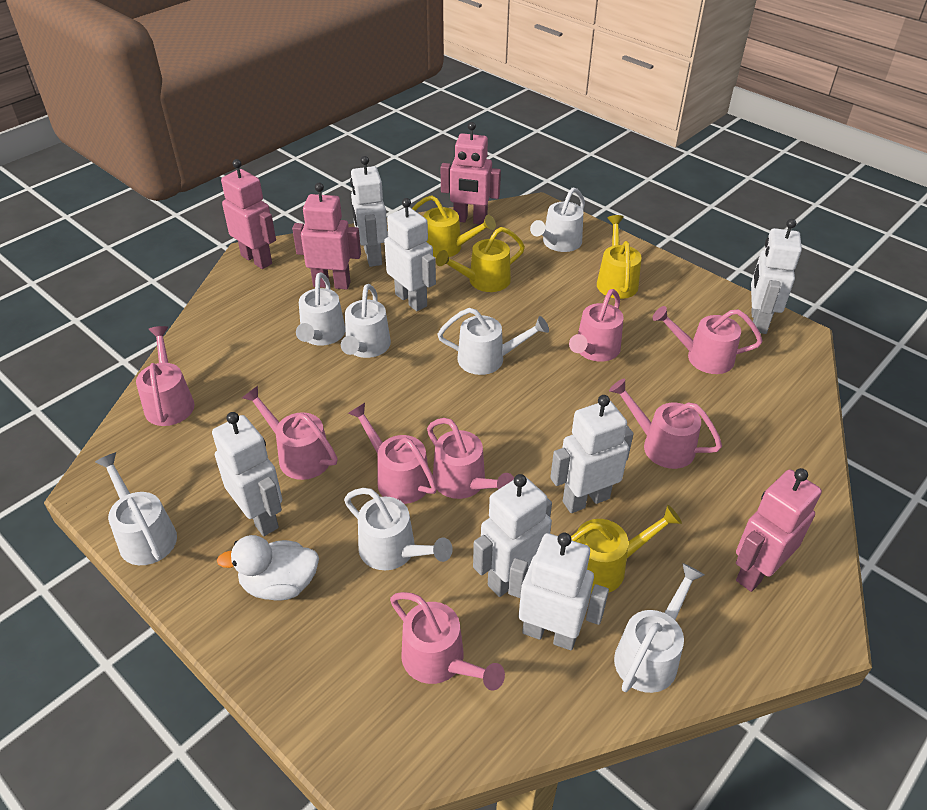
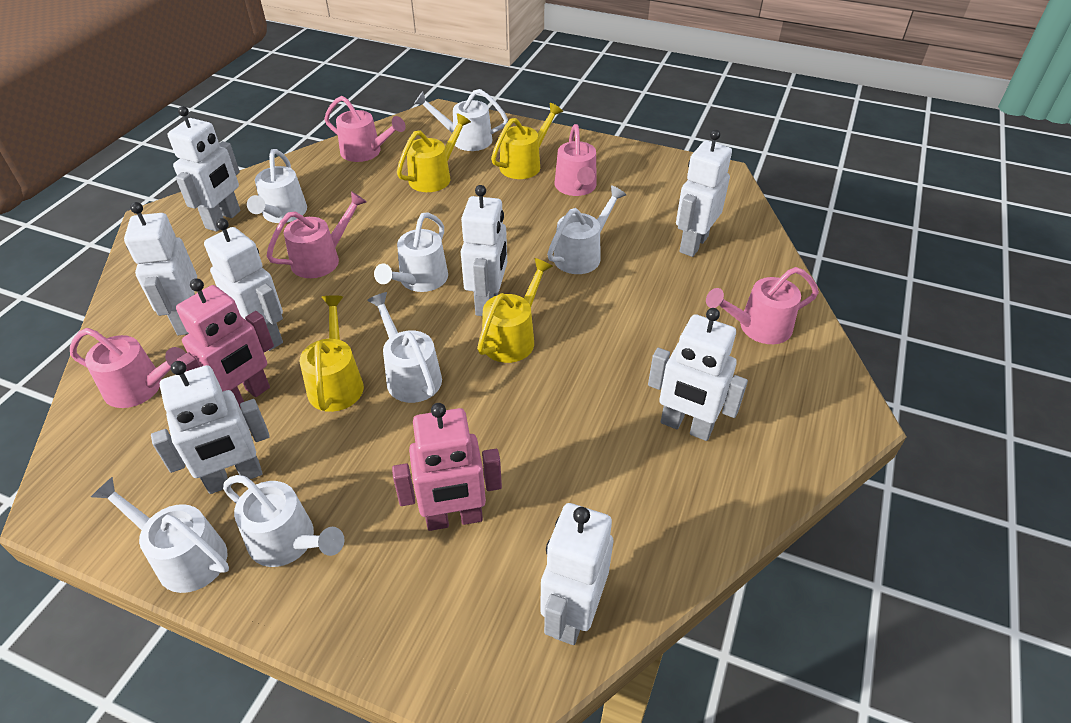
pink robot: 4 -> 2
pink watering can: 8 -> 5
white duck: 1 -> 0
white robot: 7 -> 8

